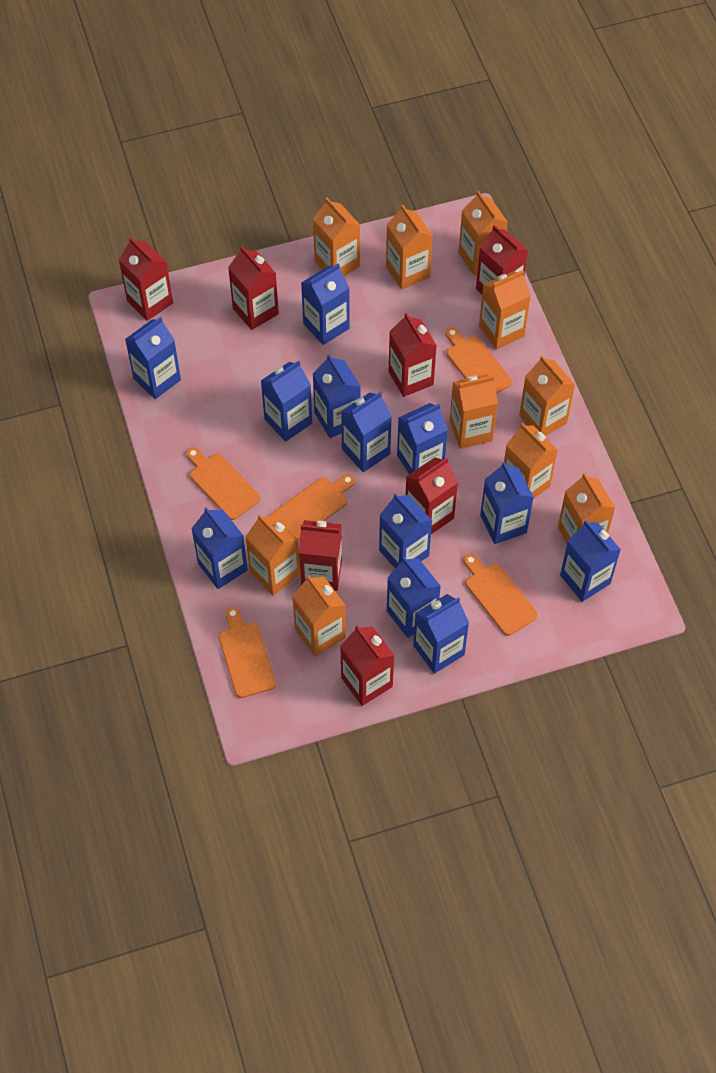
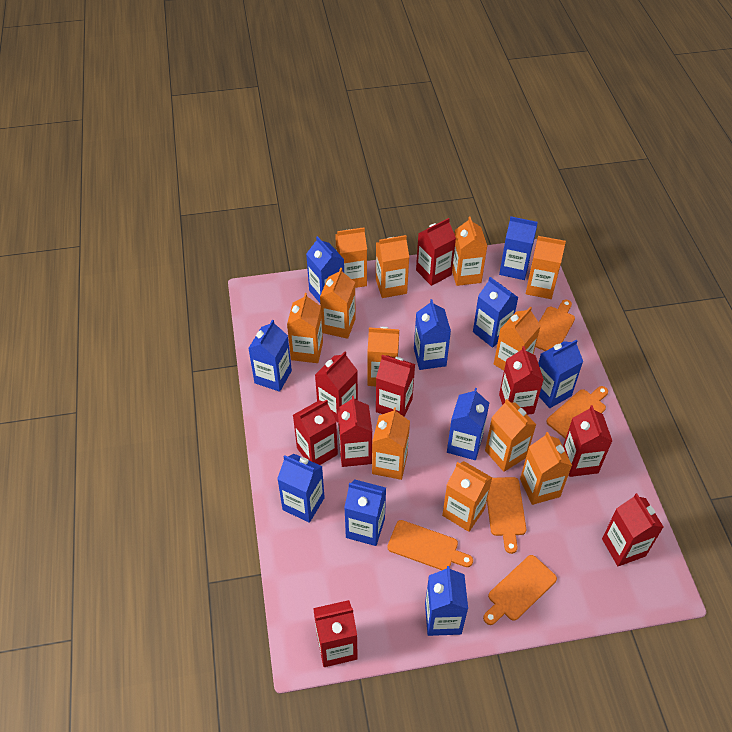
blue carton: 12 -> 10
orange carton: 10 -> 12
red carton: 7 -> 9

